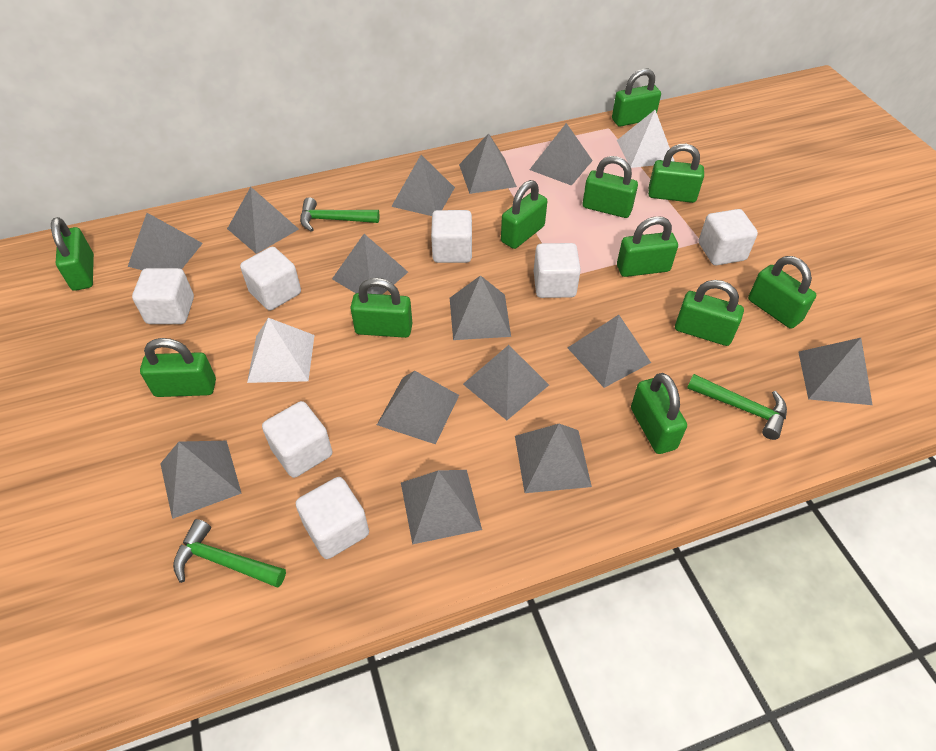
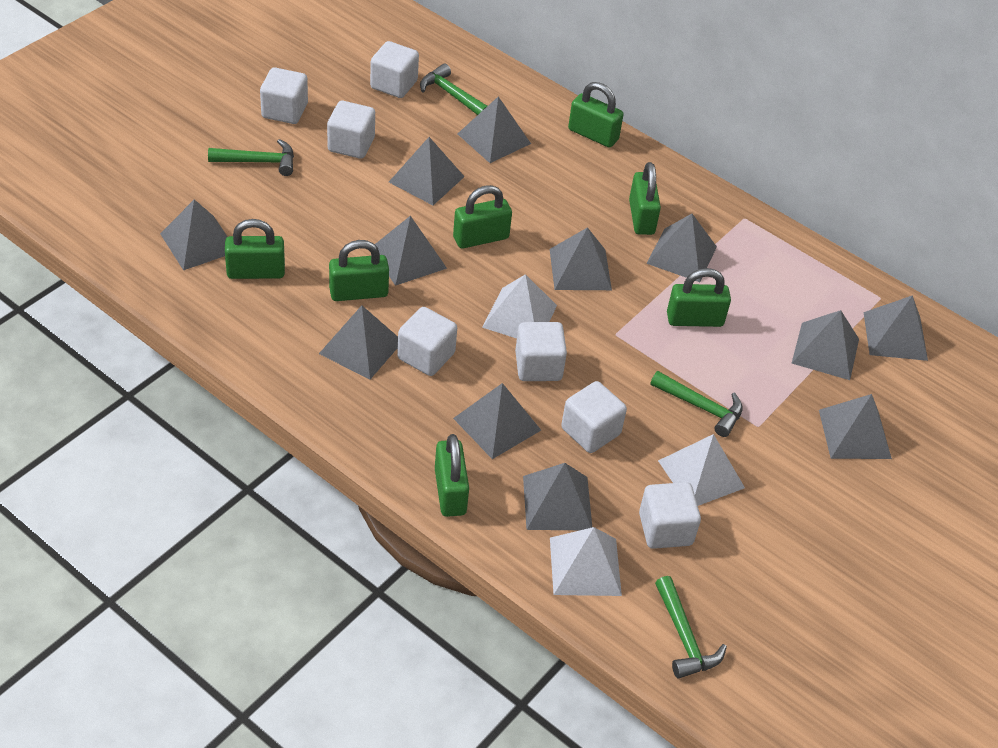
green hammer: 3 -> 4
green padlock: 11 -> 7
grey pyramid: 14 -> 12
white pyramid: 2 -> 3

